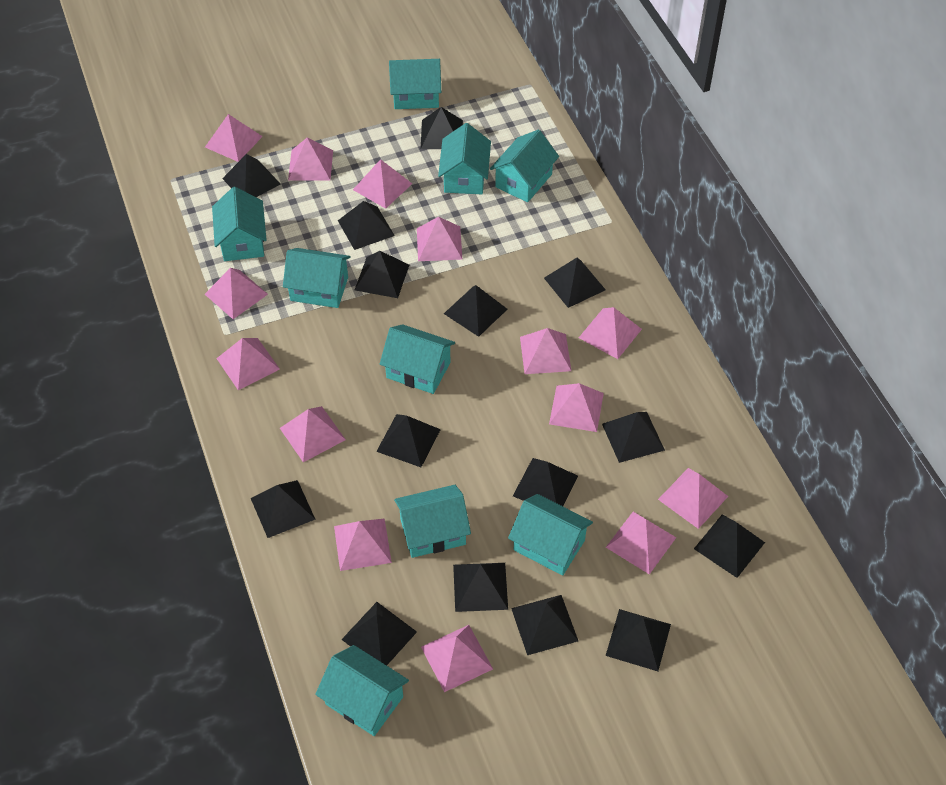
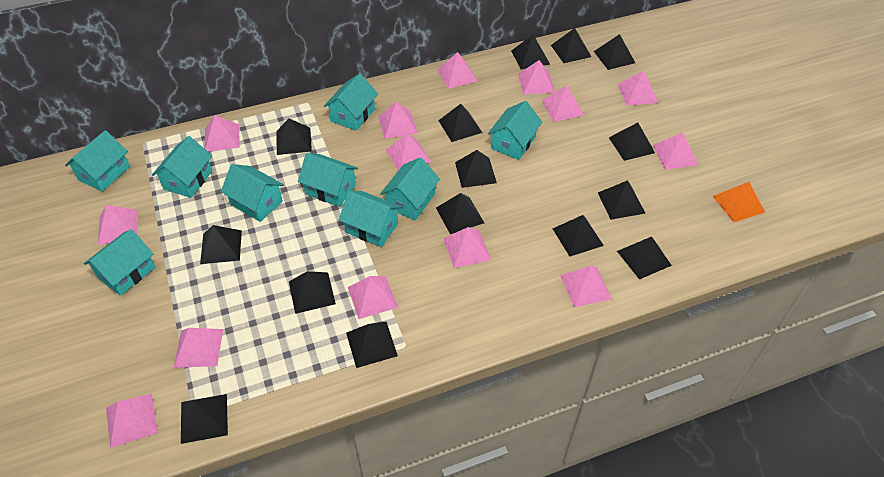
orange pyramid: 0 -> 1

